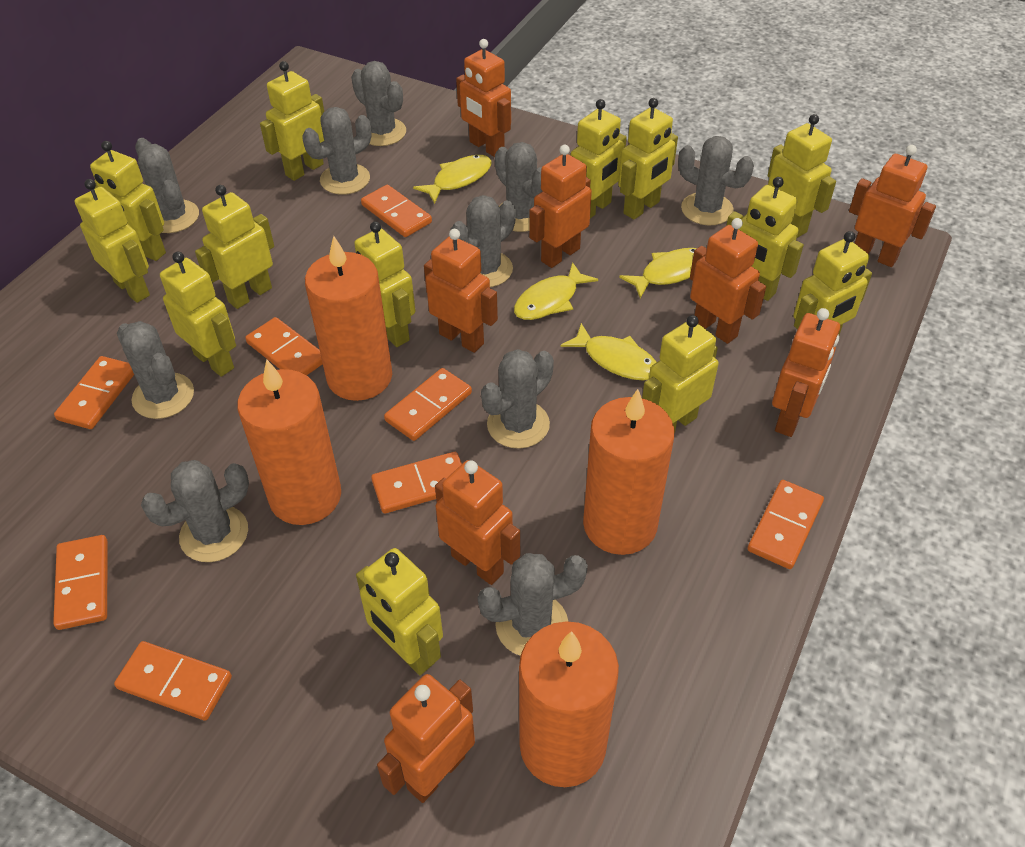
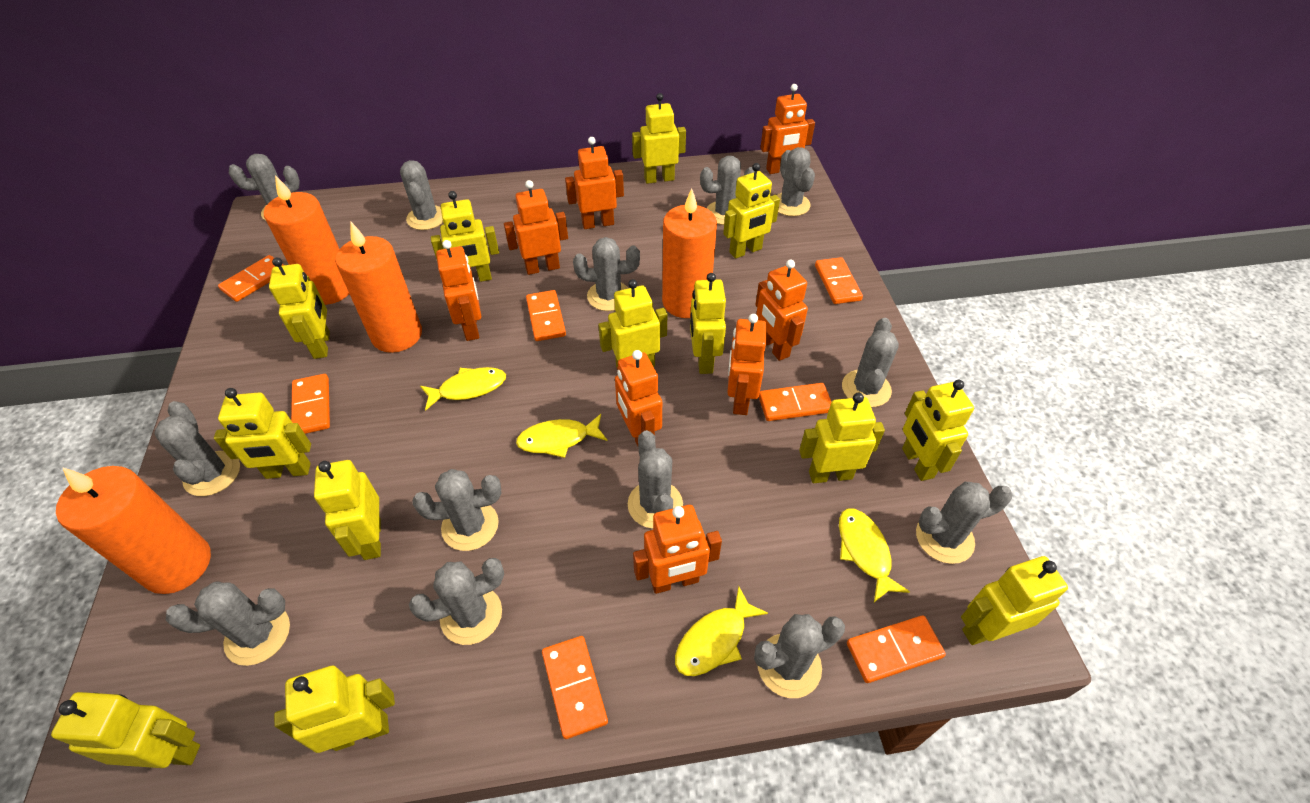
grey cactus: 10 -> 13
orange domino: 8 -> 7

